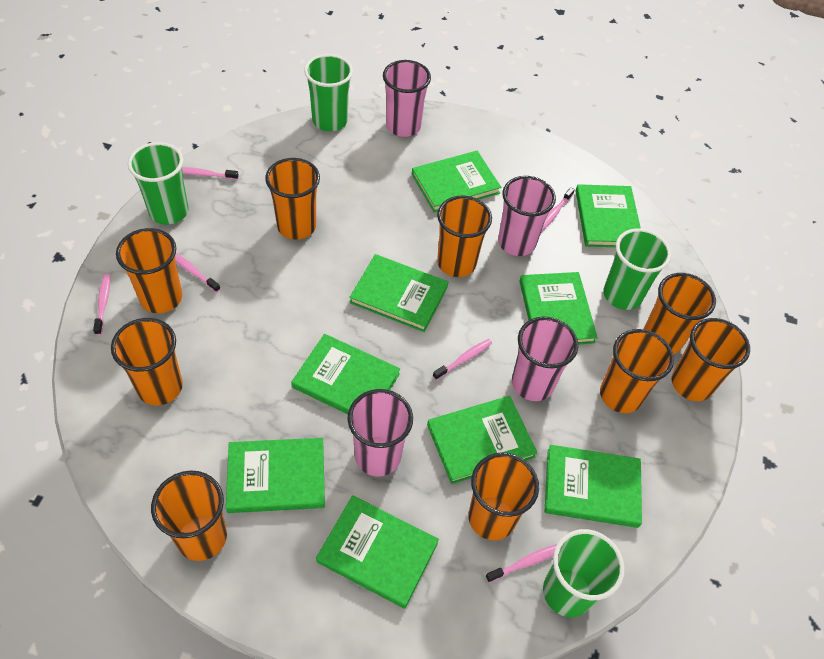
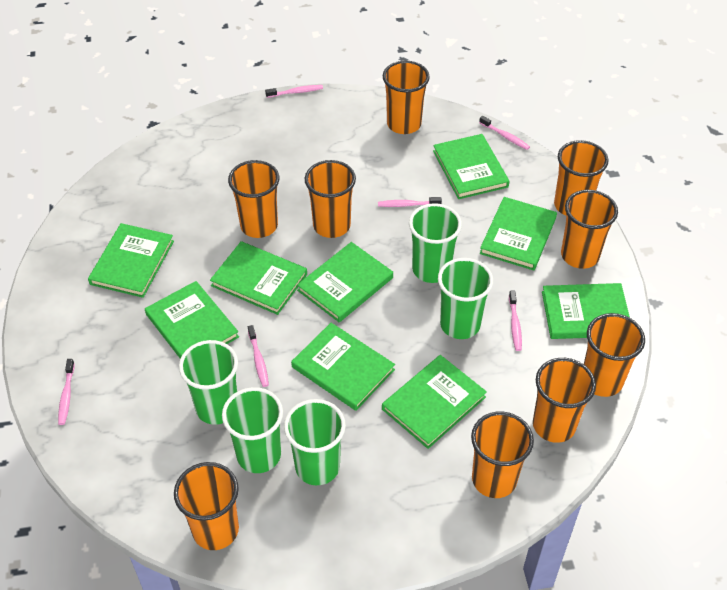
green cup: 4 -> 5
pink cup: 4 -> 0

